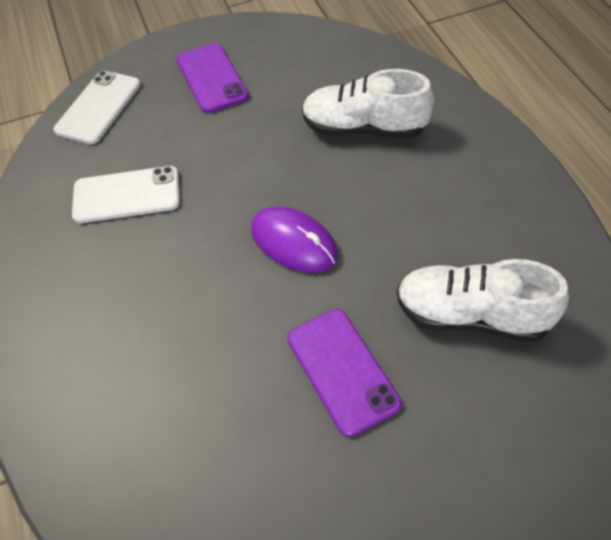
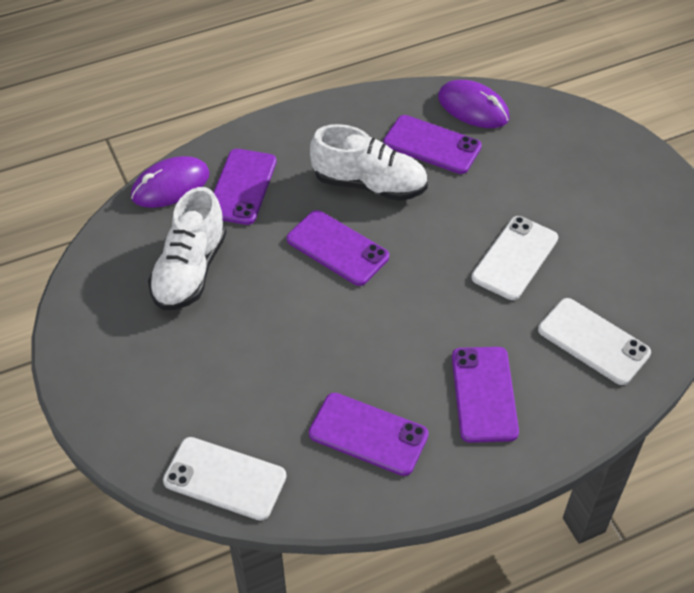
purple mouse: 1 -> 2
purple phone: 2 -> 5
white phone: 2 -> 3

